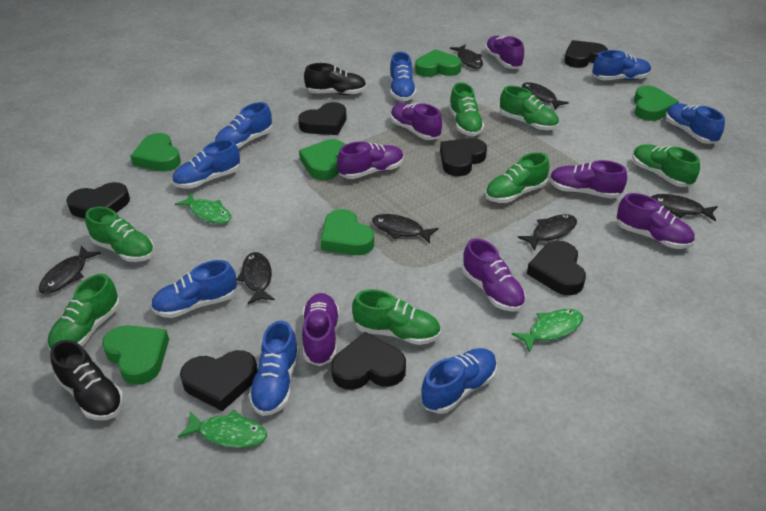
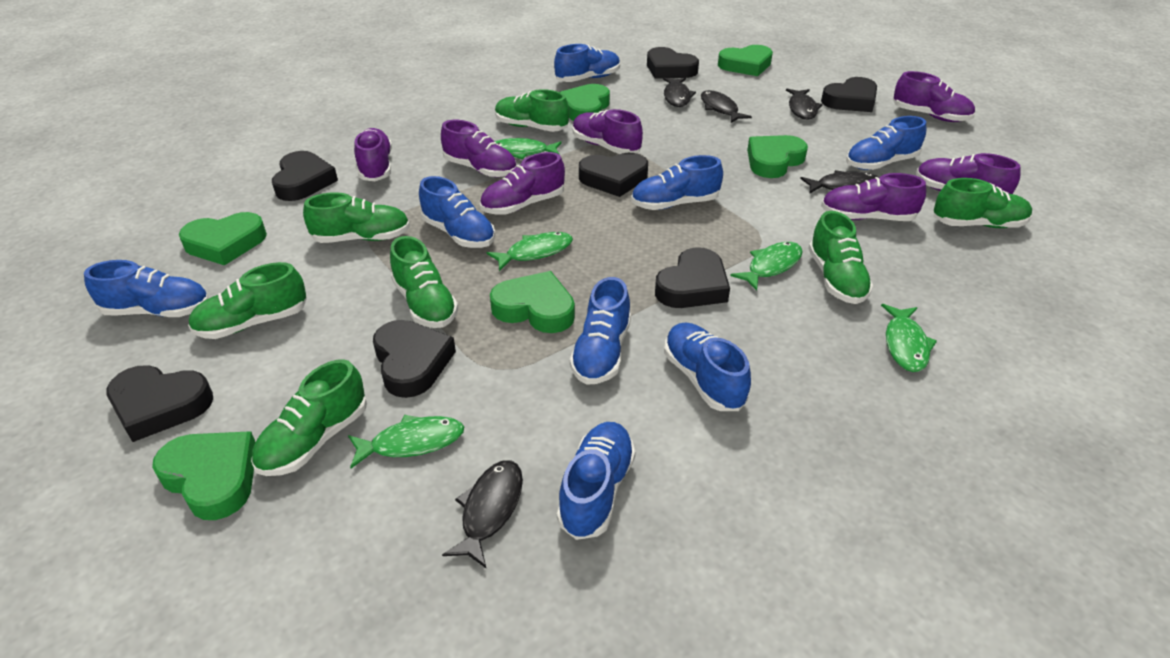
black fish: 7 -> 5
black shoe: 2 -> 0
green fish: 3 -> 5

